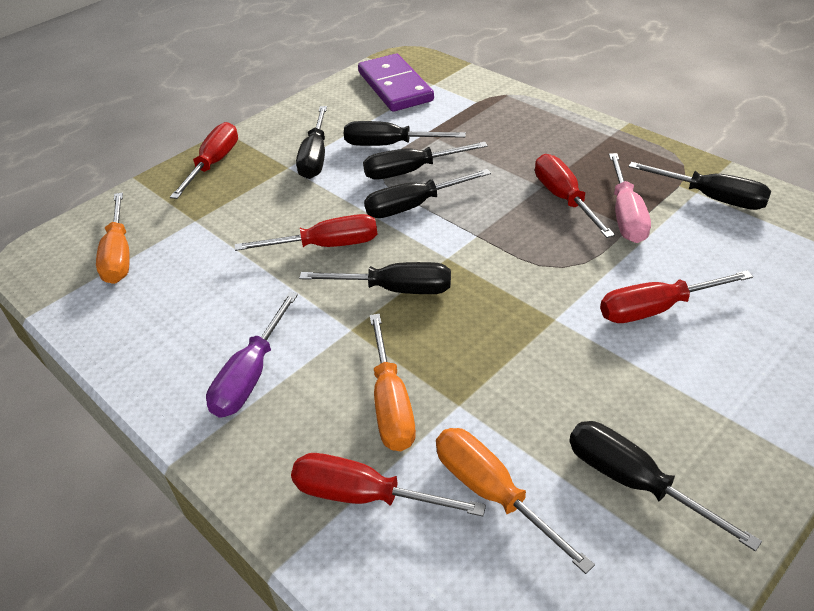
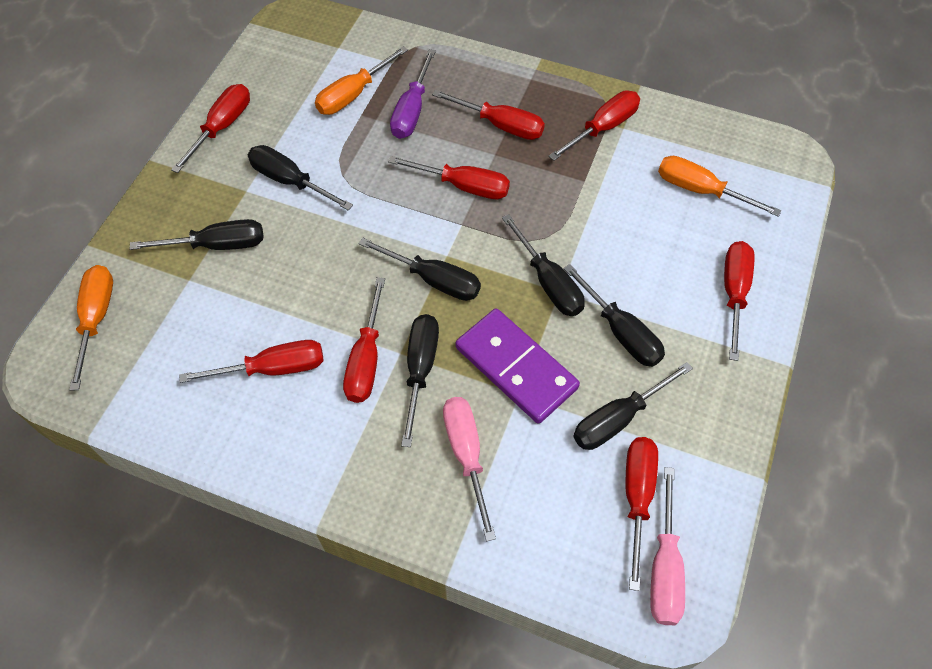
pink screwdriver: 1 -> 2
red screwdriver: 5 -> 8

